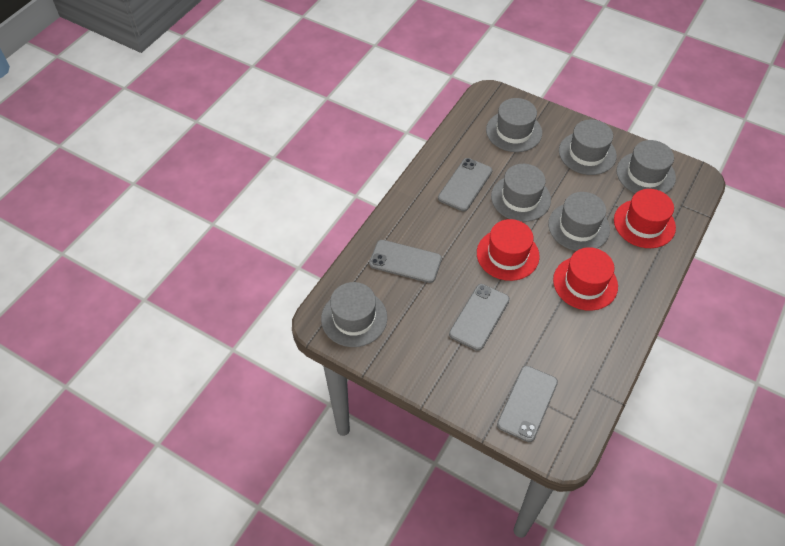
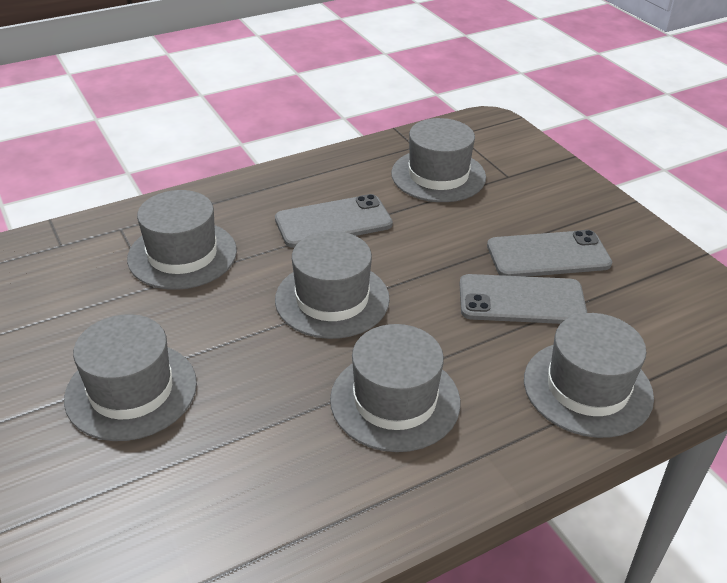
grey phone: 4 -> 3
red hat: 3 -> 0

